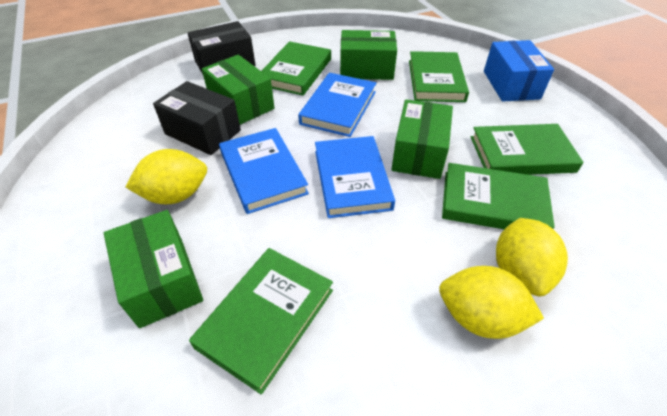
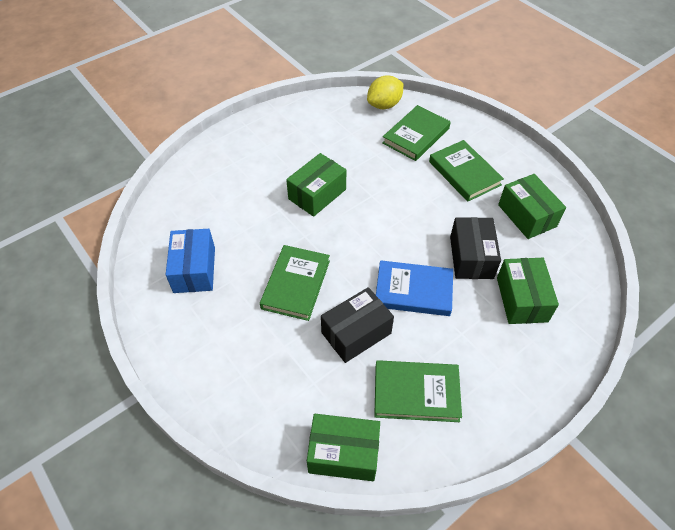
blue book: 3 -> 1
green book: 5 -> 4
yellow lemon: 3 -> 1

